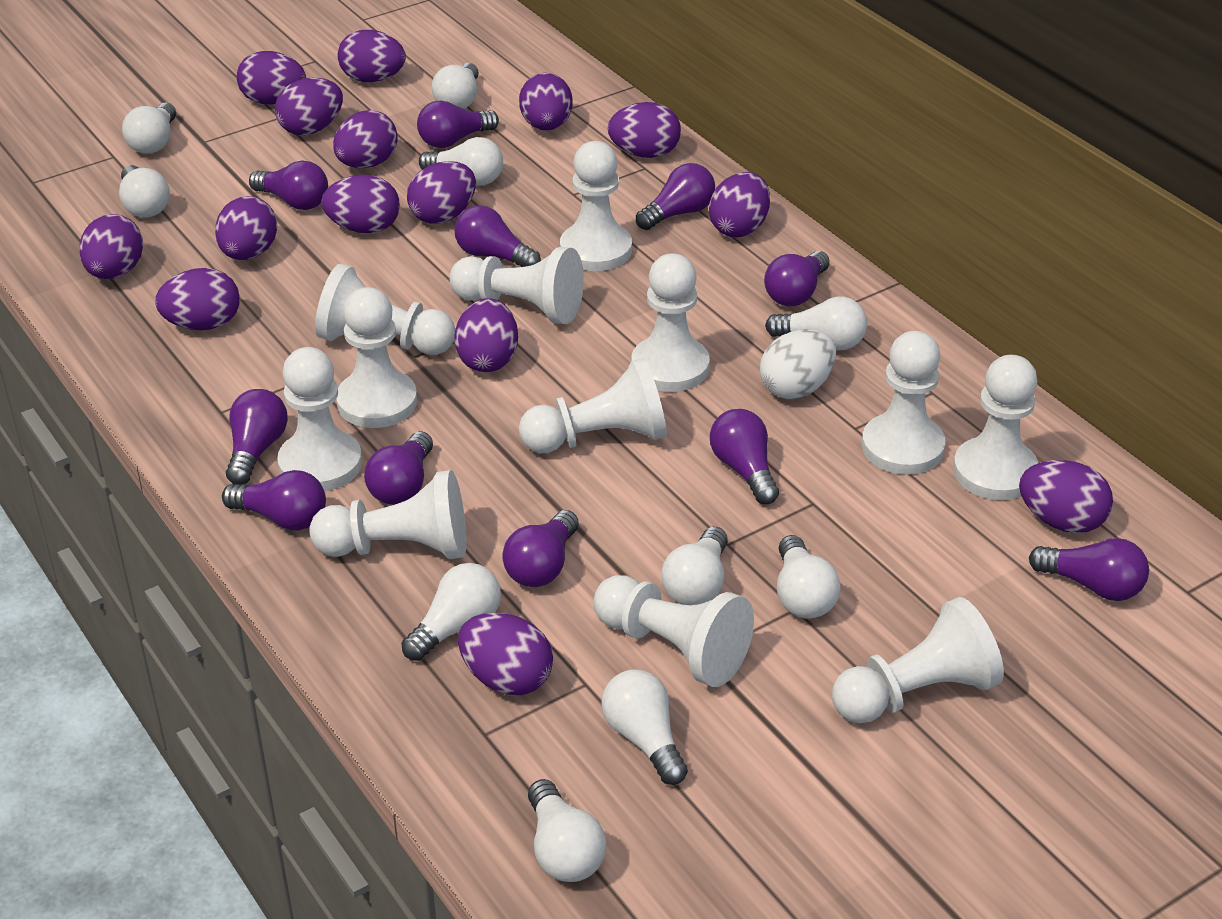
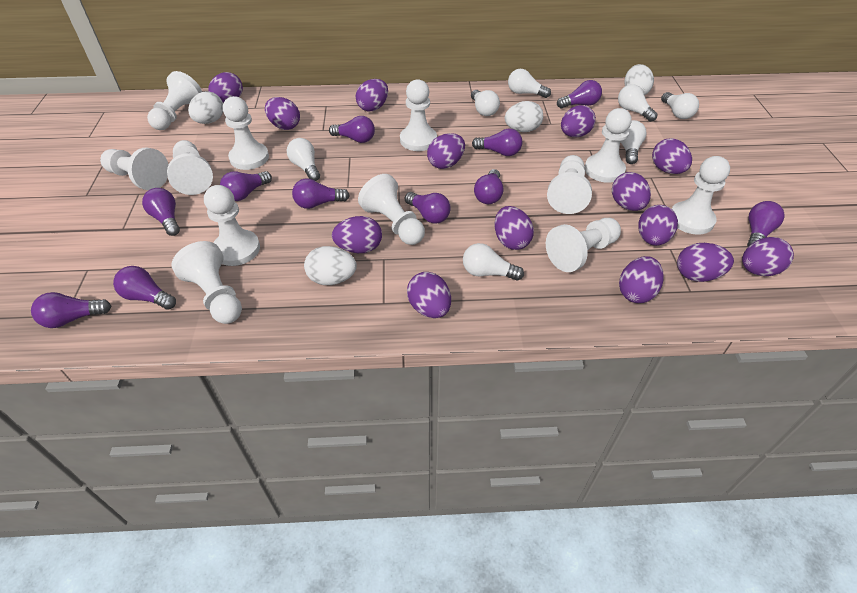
purple egg: 15 -> 14
white egg: 1 -> 4
white light bulb: 10 -> 7

